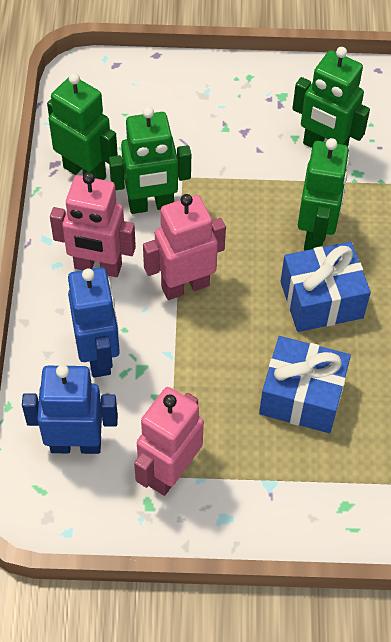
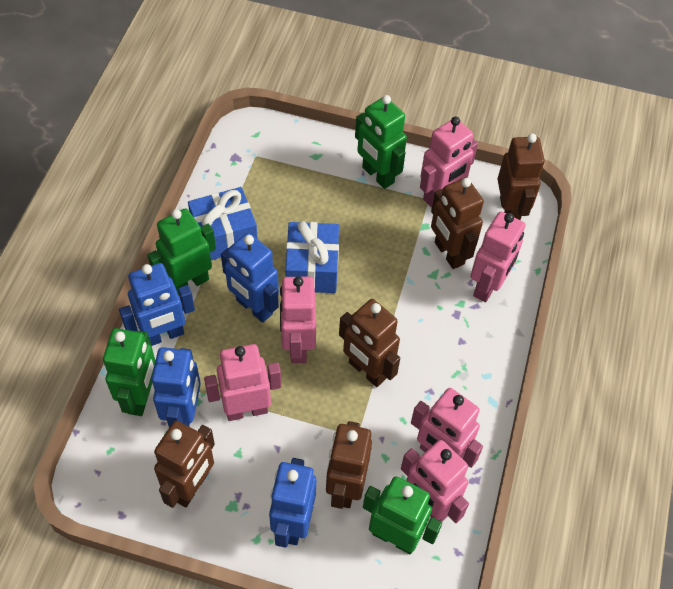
blue robot: 2 -> 4
brown robot: 0 -> 5
pink robot: 3 -> 6

